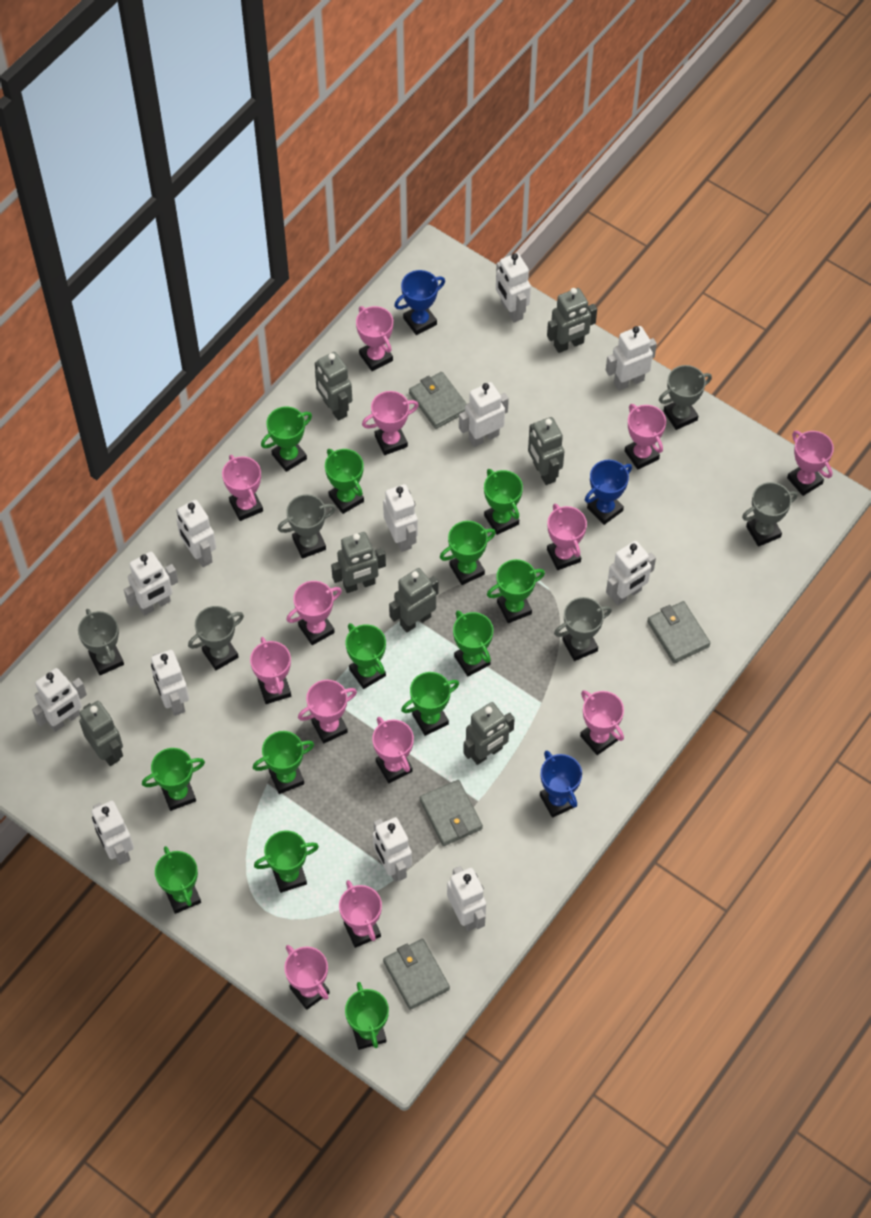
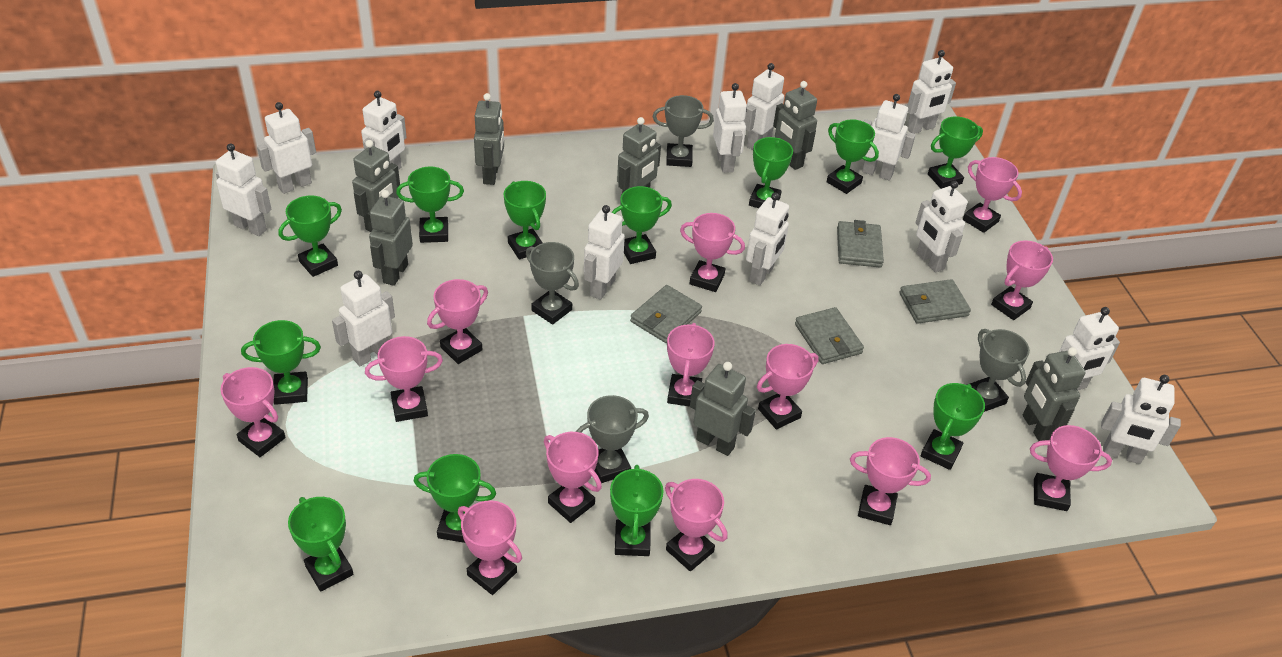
blue trophy: 3 -> 0
green trophy: 13 -> 12
grey trophy: 6 -> 4
white robot: 12 -> 13

